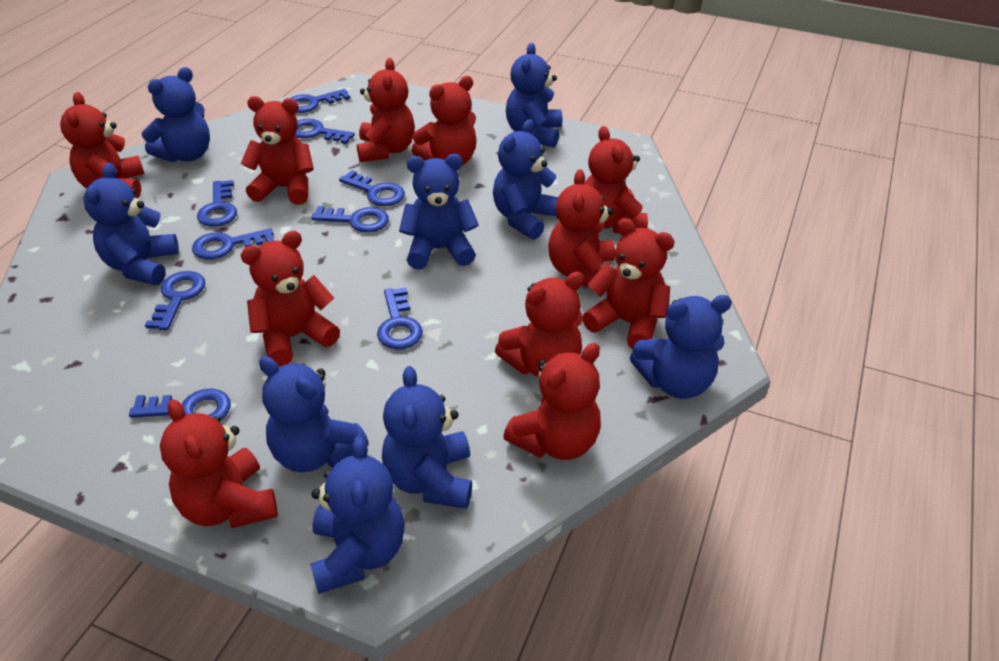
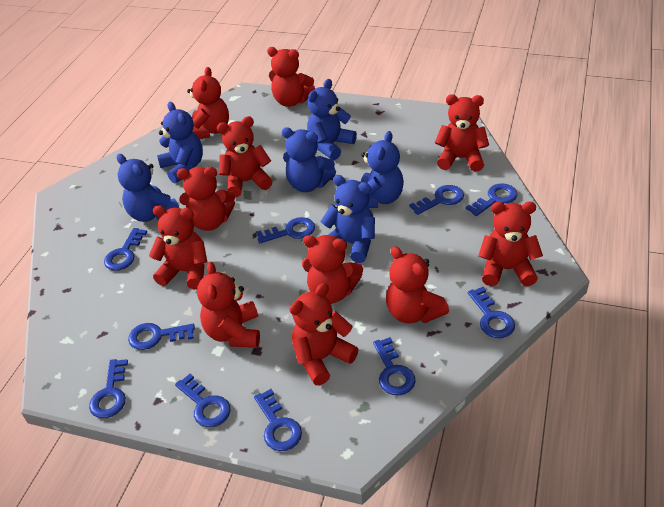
blue key: 9 -> 10
blue teddy bear: 9 -> 6

